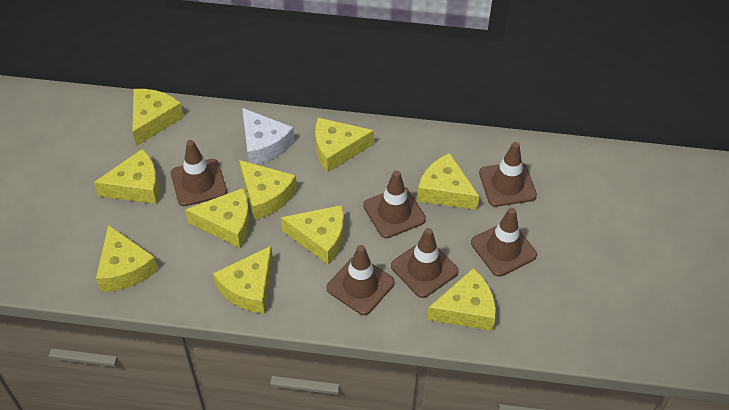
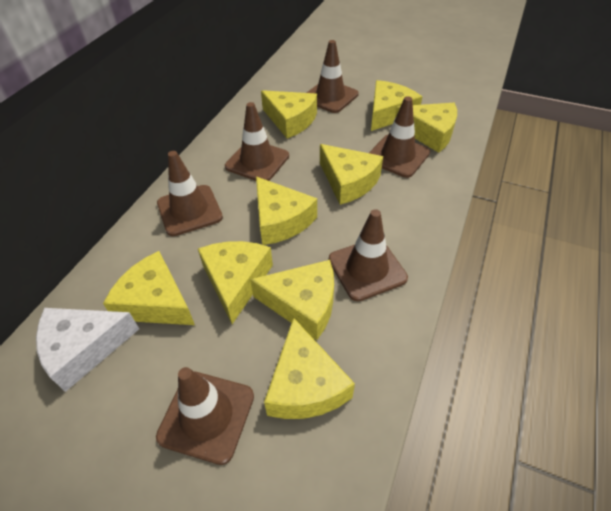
yellow cheese: 10 -> 9

